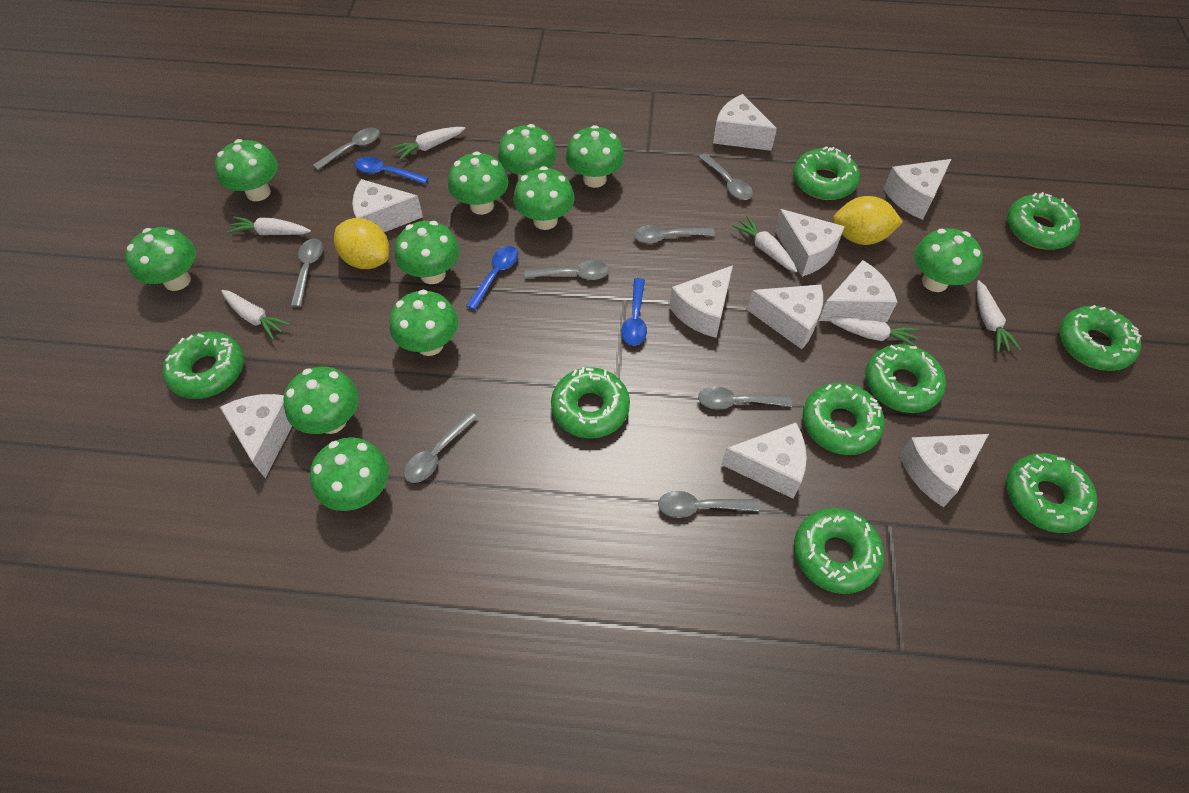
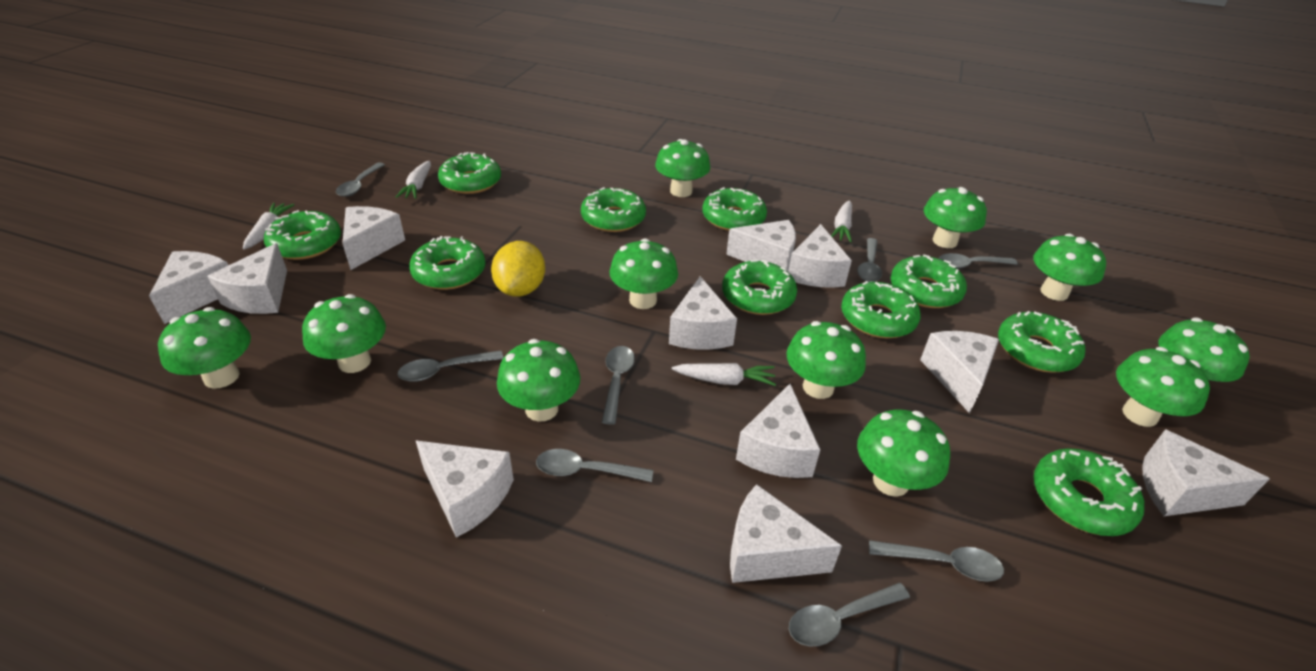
blue spoon: 3 -> 0
green donut: 9 -> 10
white carrot: 6 -> 4
white cheese: 10 -> 11
yellow lemon: 2 -> 1

